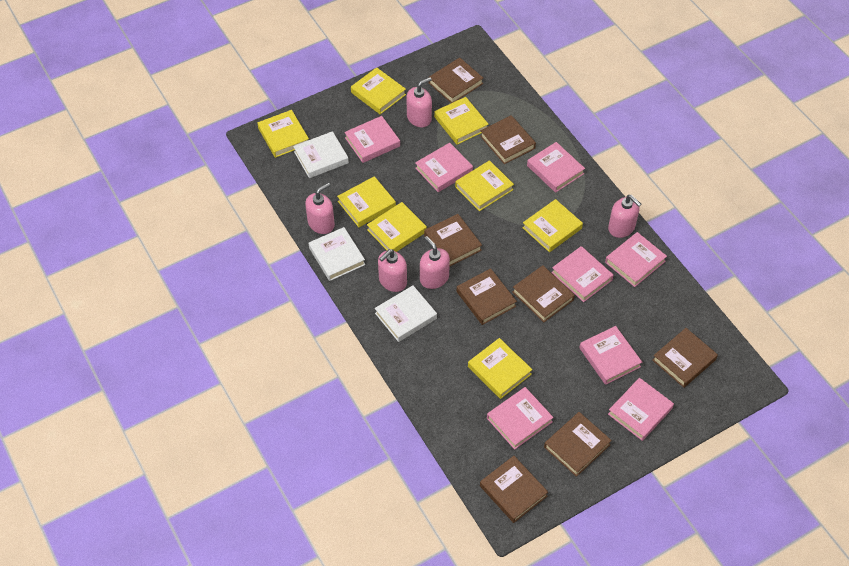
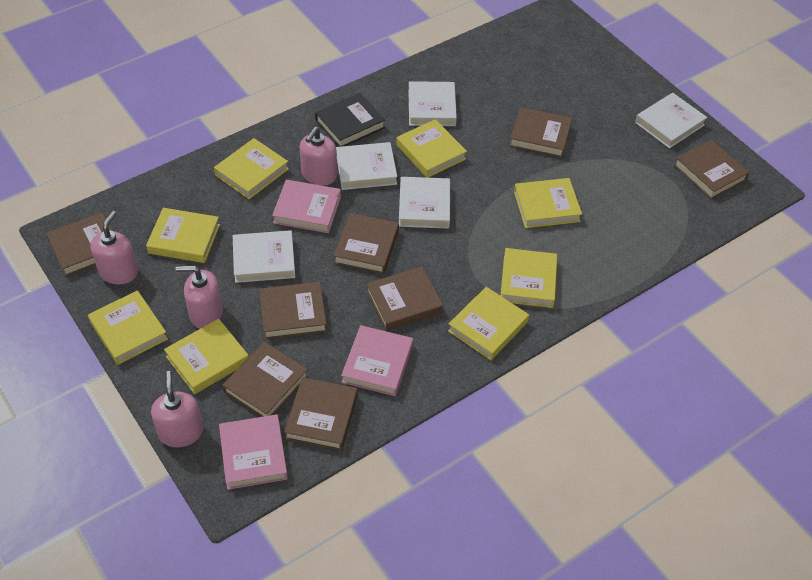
black book: 0 -> 1
pink book: 8 -> 3
pink soap dispenser: 5 -> 4
white book: 3 -> 5

